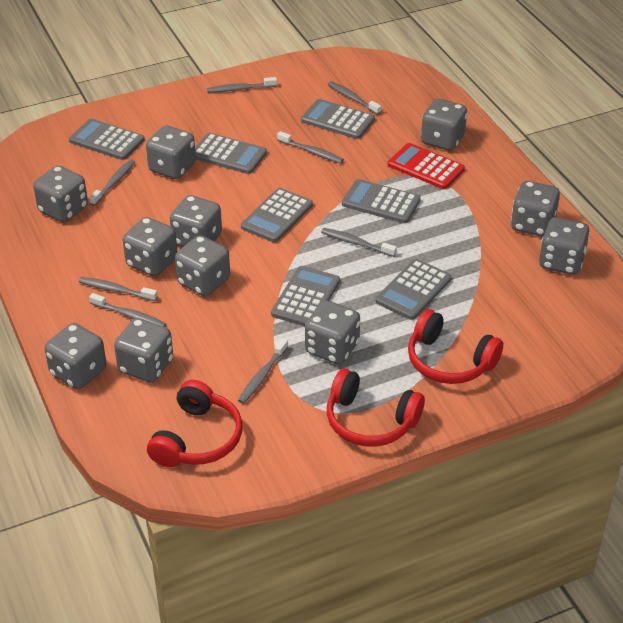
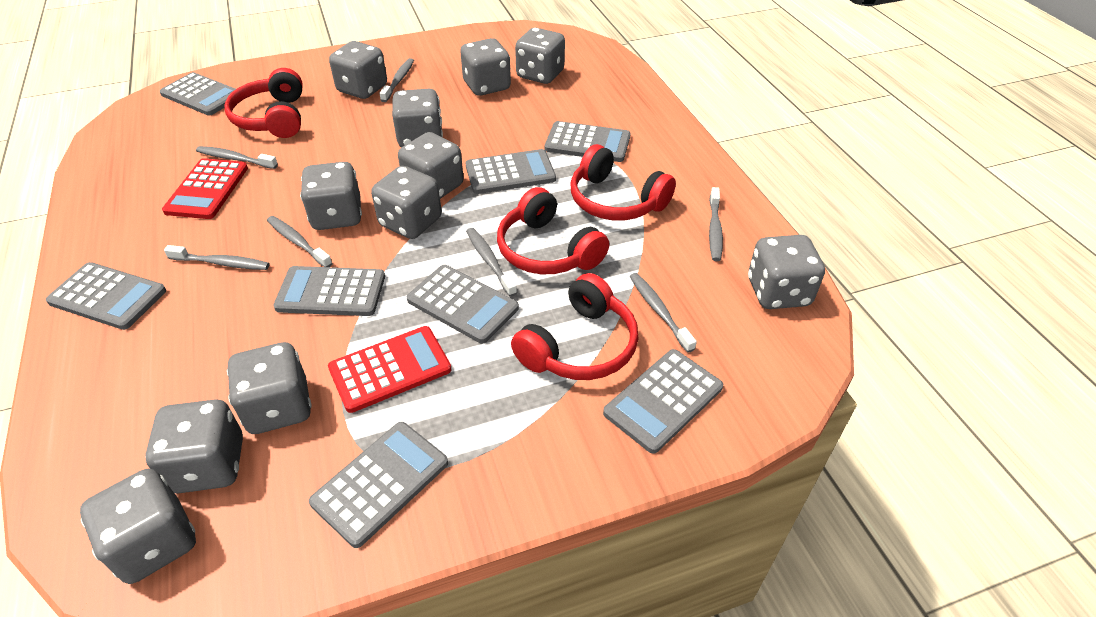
grey calculator: 7 -> 8
grey toothbrush: 8 -> 7
red calculator: 1 -> 2
red headphones: 3 -> 4

